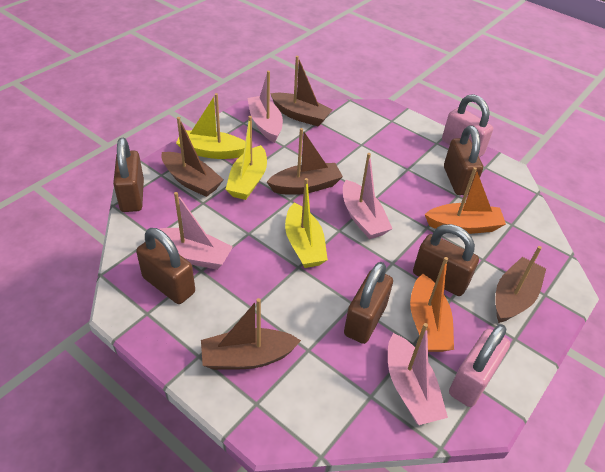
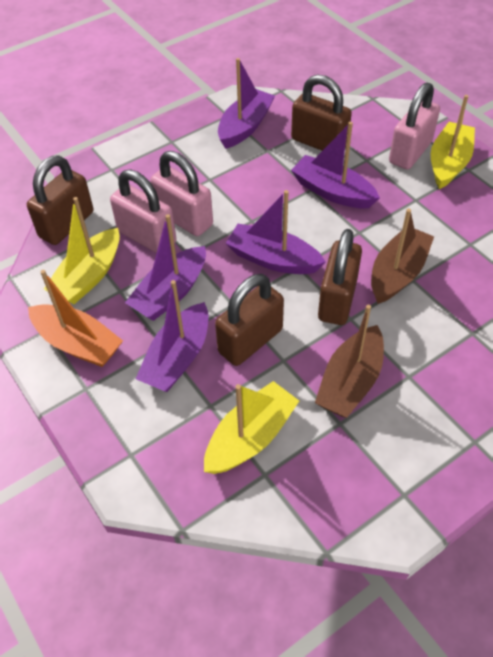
brown boat: 5 -> 2
brown padlock: 5 -> 4
orange boat: 2 -> 1
pink boat: 4 -> 0
pink padlock: 2 -> 3
purple boat: 0 -> 5

